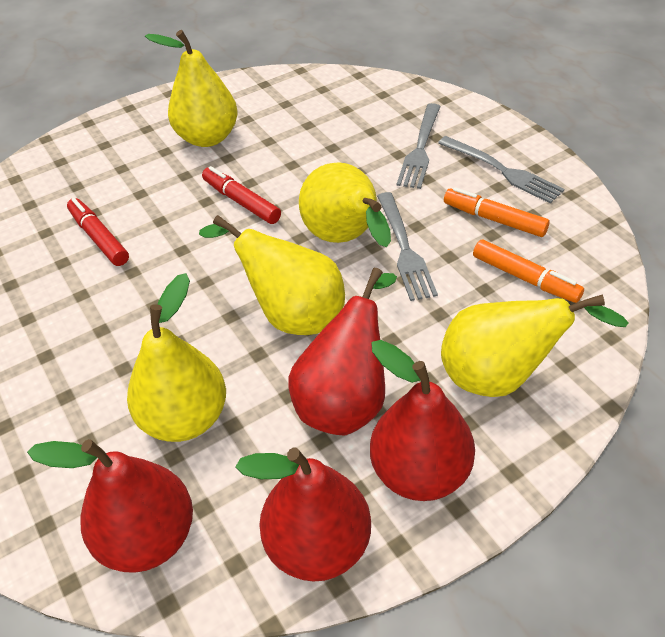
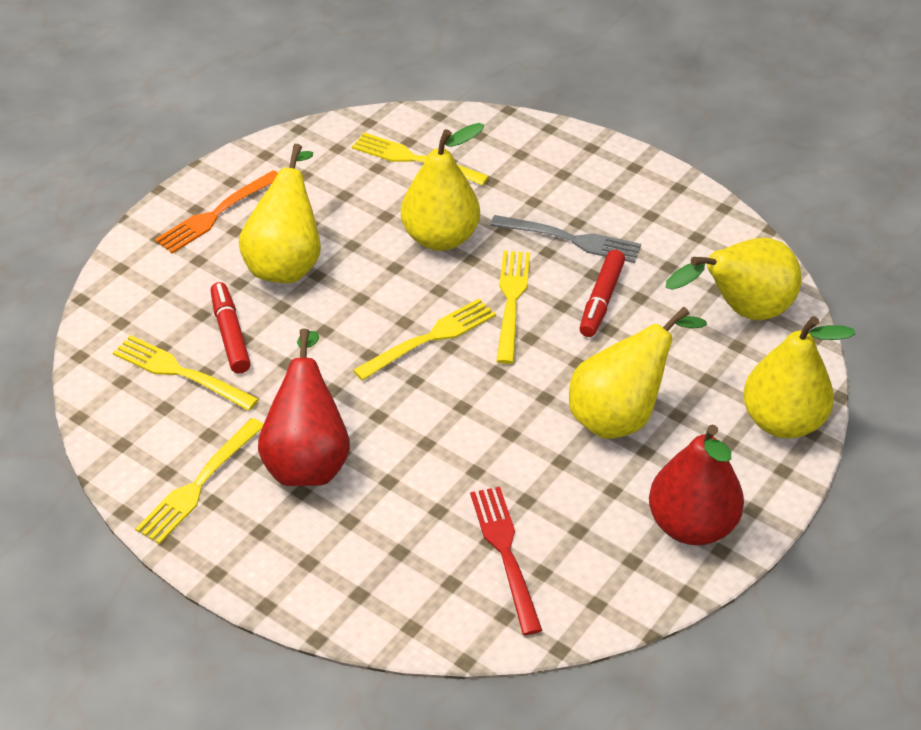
grey fork: 3 -> 1
orange fork: 0 -> 1
orange marker: 2 -> 0
red fork: 0 -> 1
red pear: 4 -> 2
yellow fork: 0 -> 5

